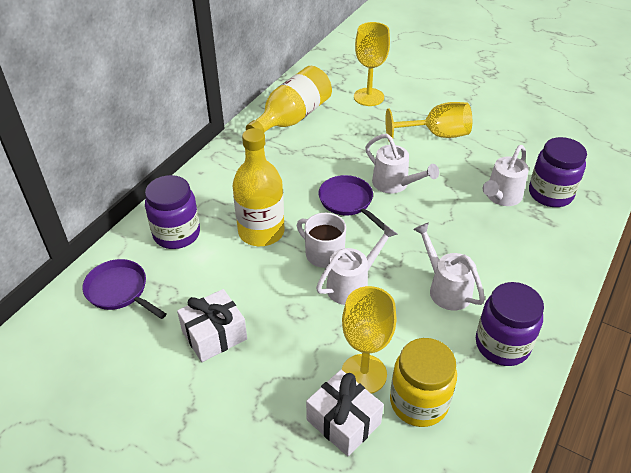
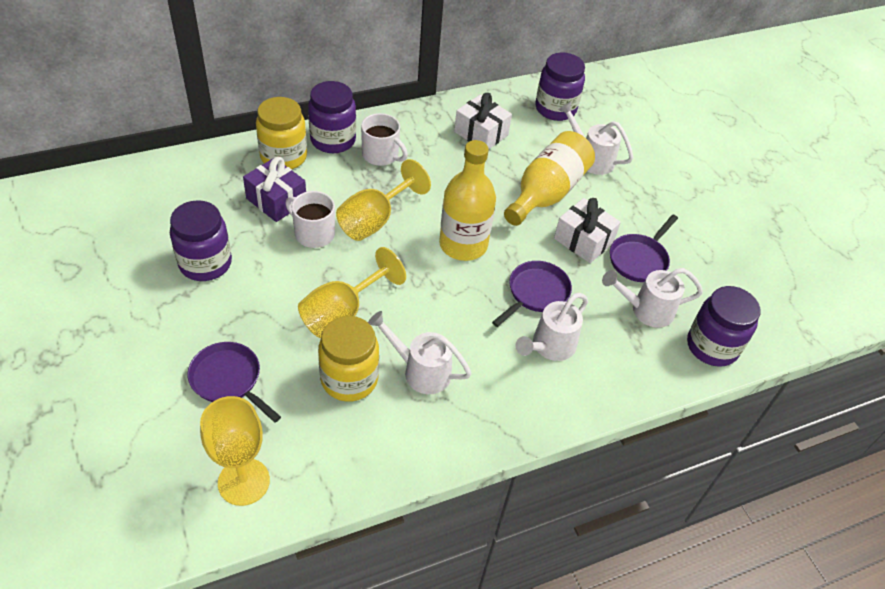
purple gift: 0 -> 1
purple jar: 3 -> 4
purple pan: 2 -> 3
white mug: 1 -> 2
yellow jar: 1 -> 2

